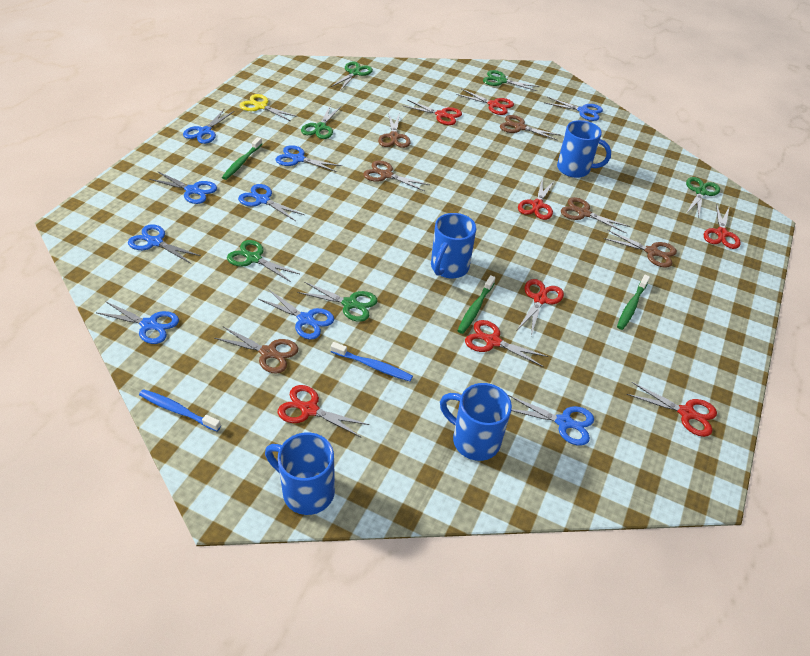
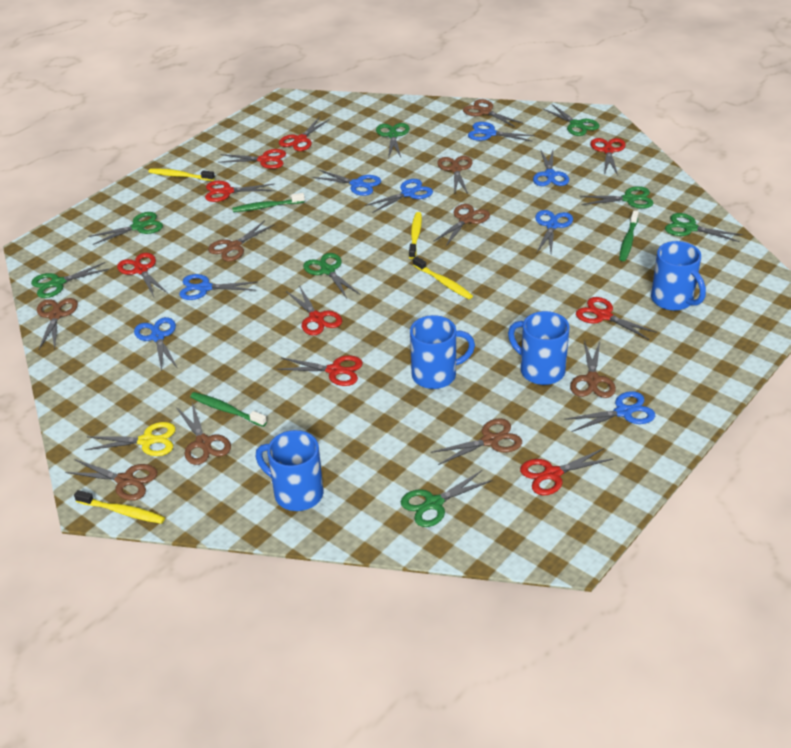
blue scissors: 9 -> 8
blue toothbrush: 2 -> 0
brown scissors: 6 -> 9
green scissors: 6 -> 8
red scissors: 8 -> 9
yellow toothbrush: 0 -> 4

